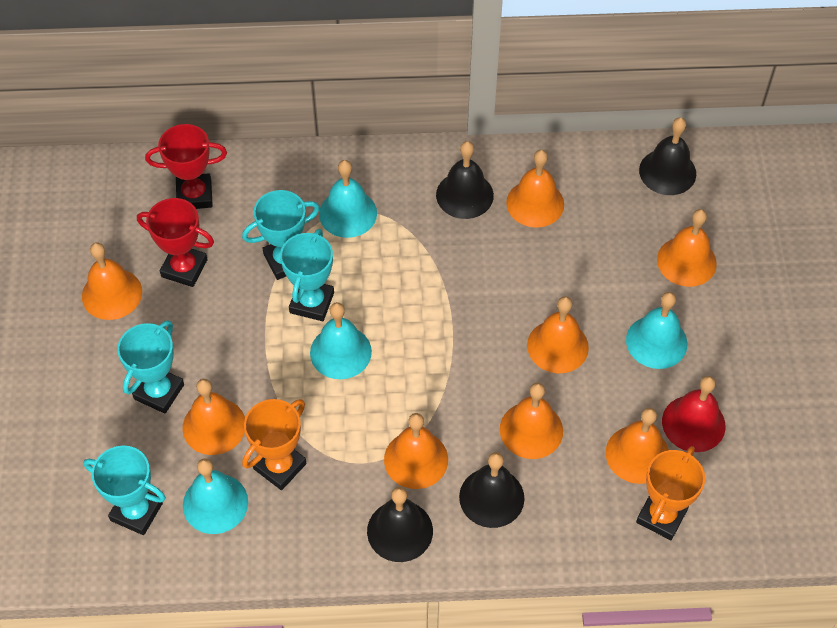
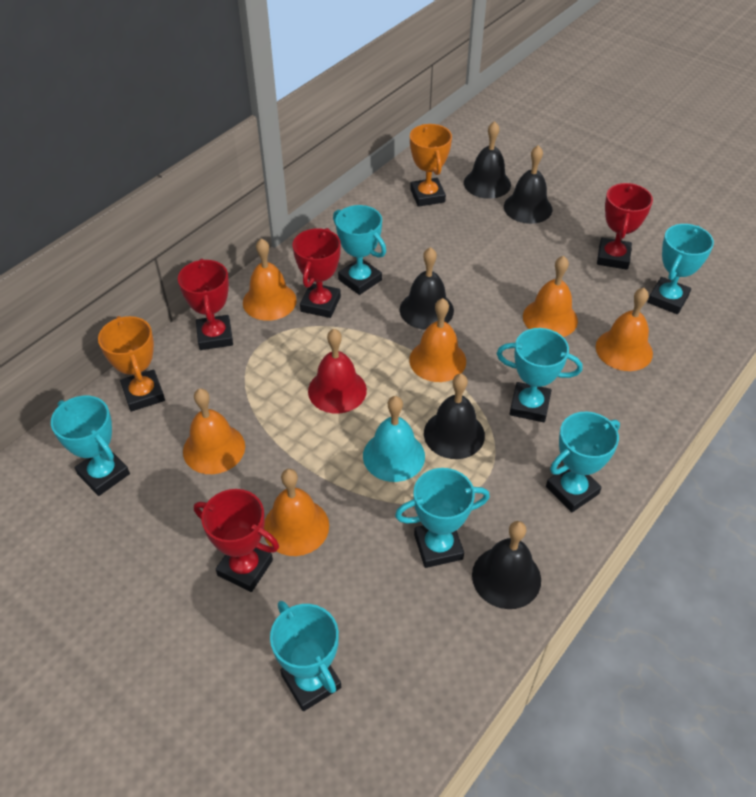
black bell: 4 -> 5
orange bell: 8 -> 6
red trophy: 2 -> 4
turquoise bell: 4 -> 1
turquoise trophy: 4 -> 7

